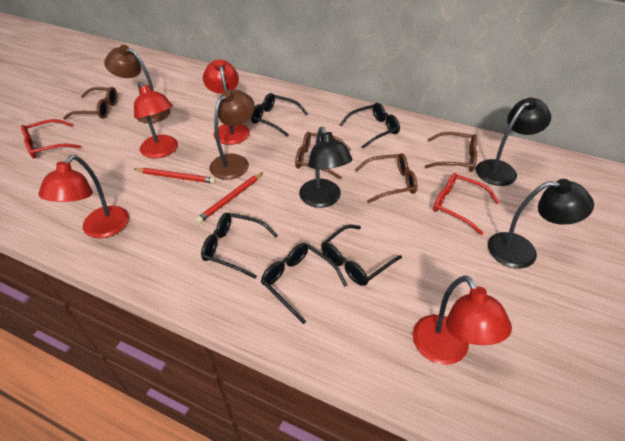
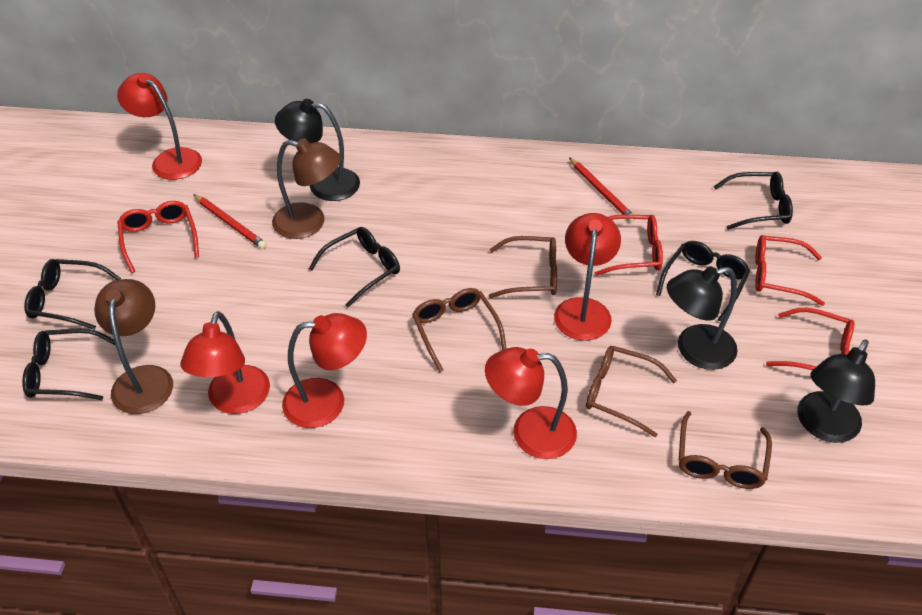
red glasses: 2 -> 4
red lamp: 4 -> 5

